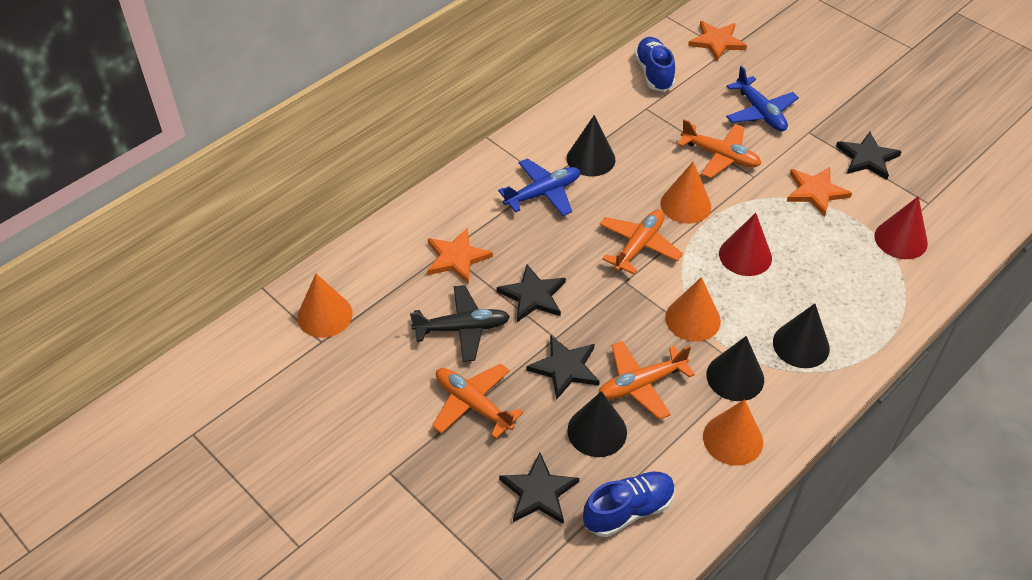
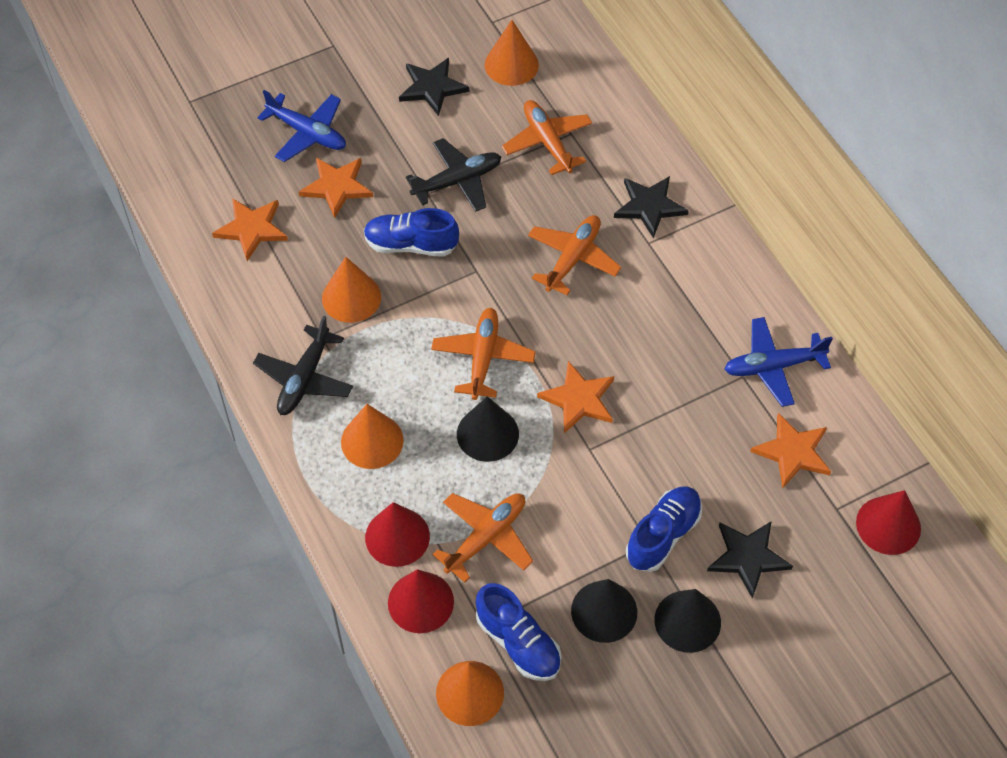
black cone: 4 -> 3
black plane: 1 -> 2
black star: 4 -> 3
blue shoe: 2 -> 3
orange star: 3 -> 4
red cone: 2 -> 3

